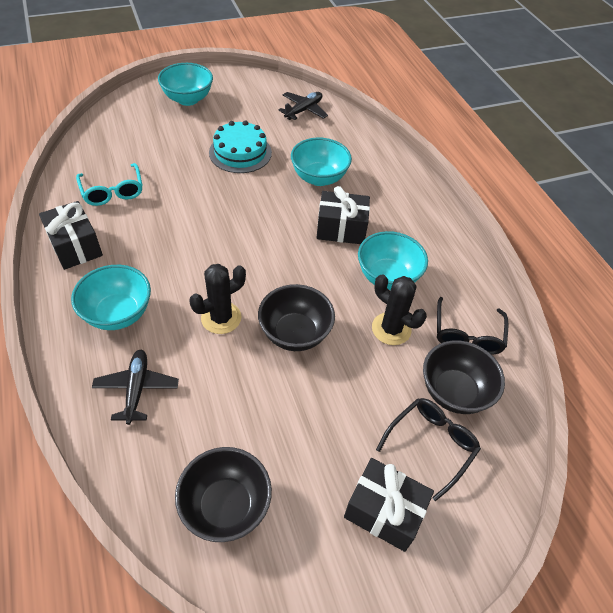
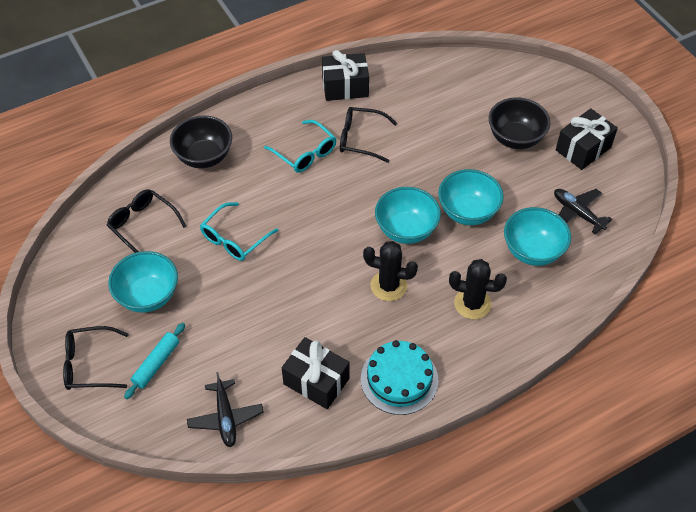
black bowl: 3 -> 2
black glasses: 2 -> 3
turquoise glasses: 1 -> 2
turquoise rolling pin: 0 -> 1

